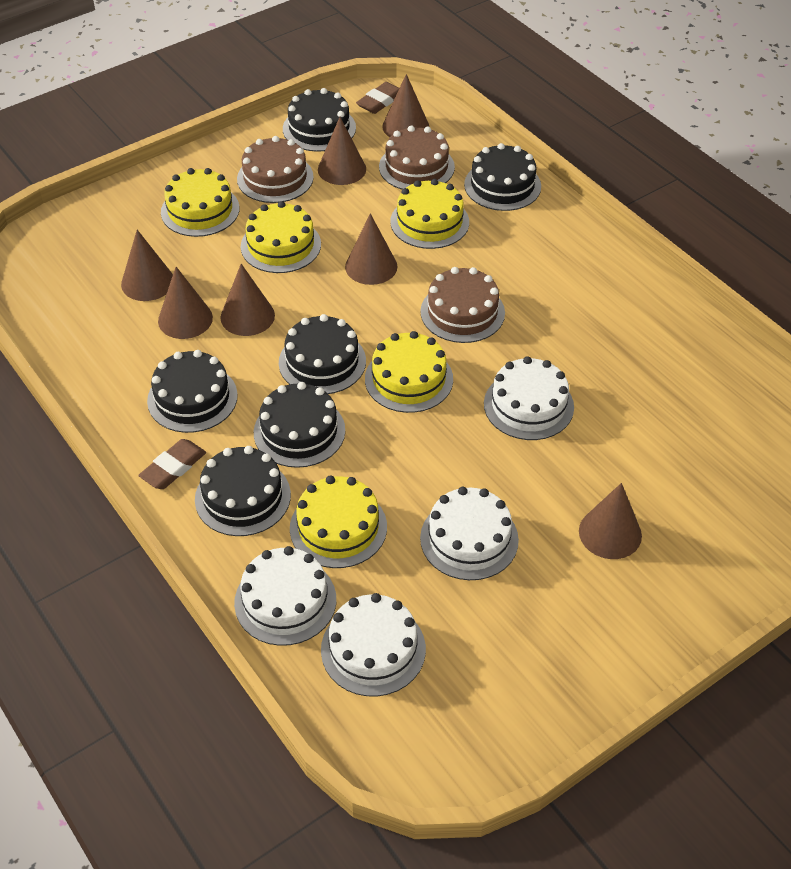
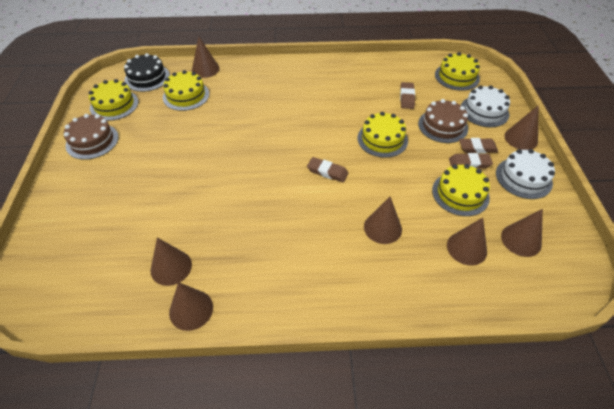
black cake: 6 -> 1
brown cake: 3 -> 2
brown eraser: 2 -> 4
white cake: 4 -> 2

